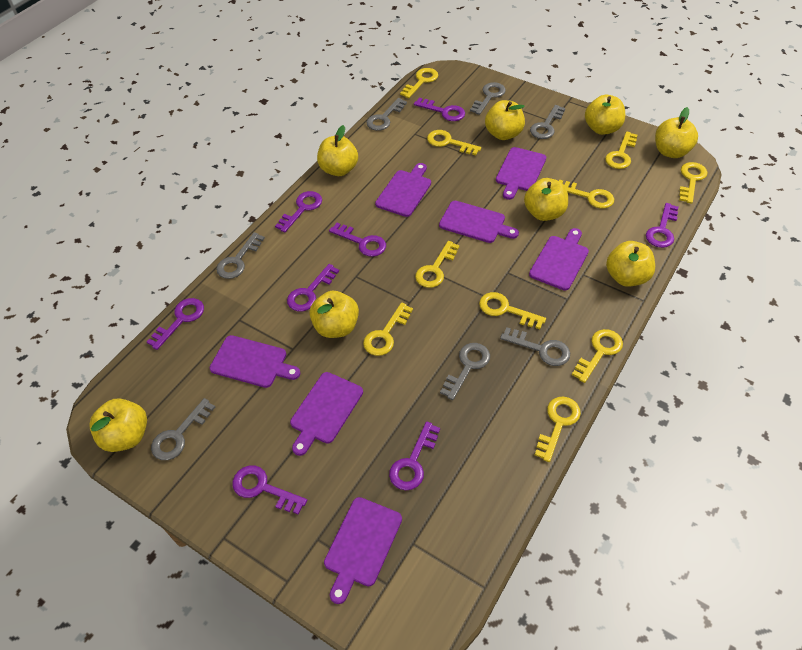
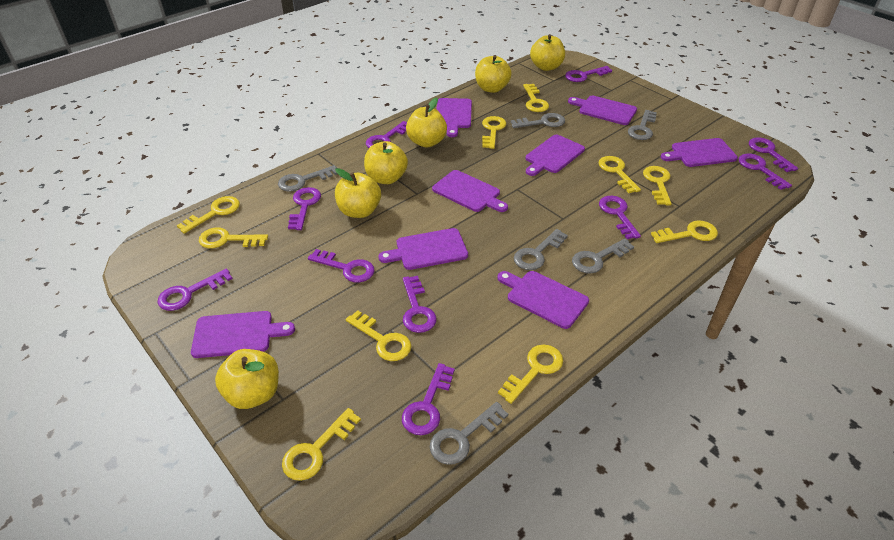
grey key: 7 -> 6
purple cutting board: 7 -> 8
purple key: 8 -> 10
yellow apple: 8 -> 6

